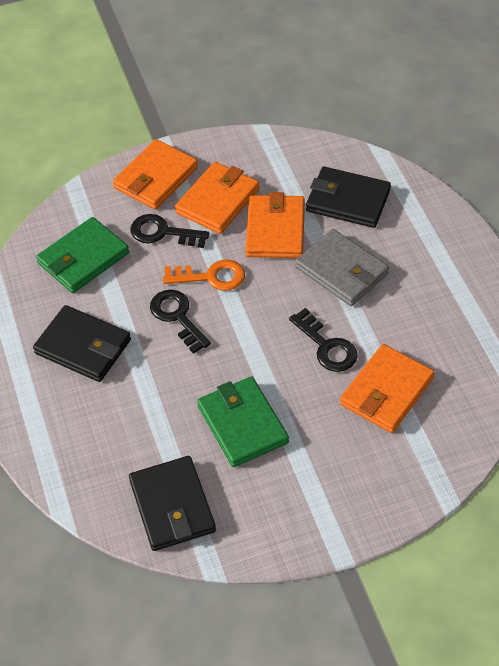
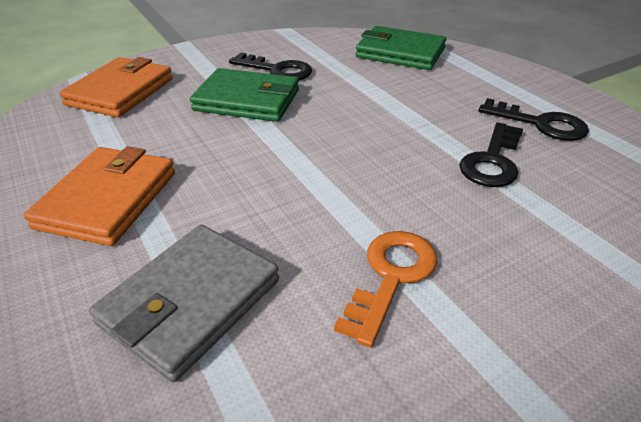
black wallet: 3 -> 0
orange wallet: 4 -> 2

